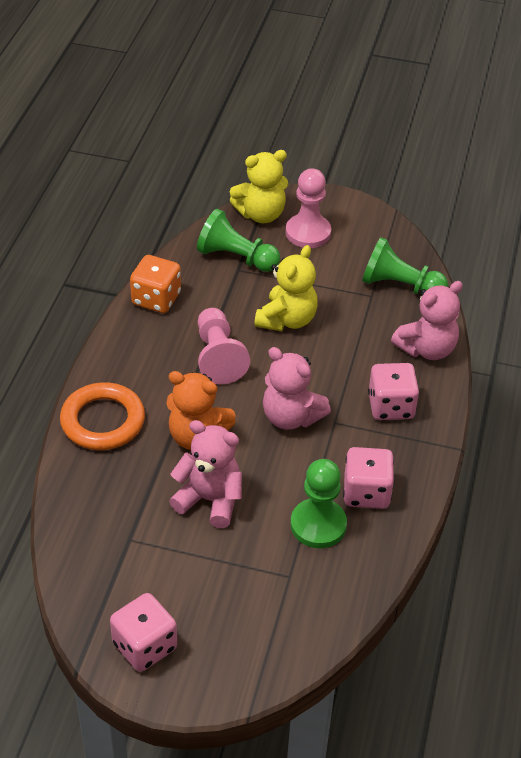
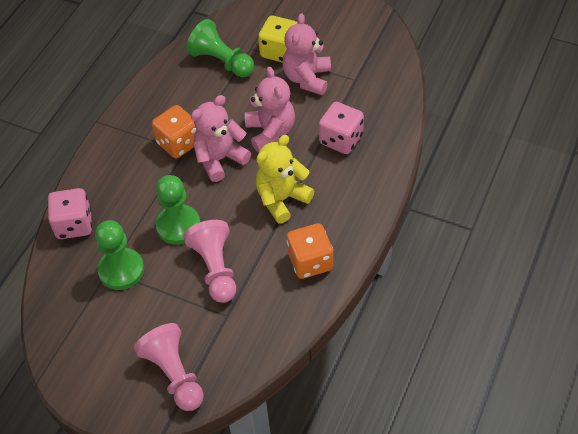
orange dice: 1 -> 2
orange ring: 1 -> 0
orange teddy bear: 1 -> 0
pink dice: 3 -> 2
yellow dice: 0 -> 1
yellow teddy bear: 2 -> 1

